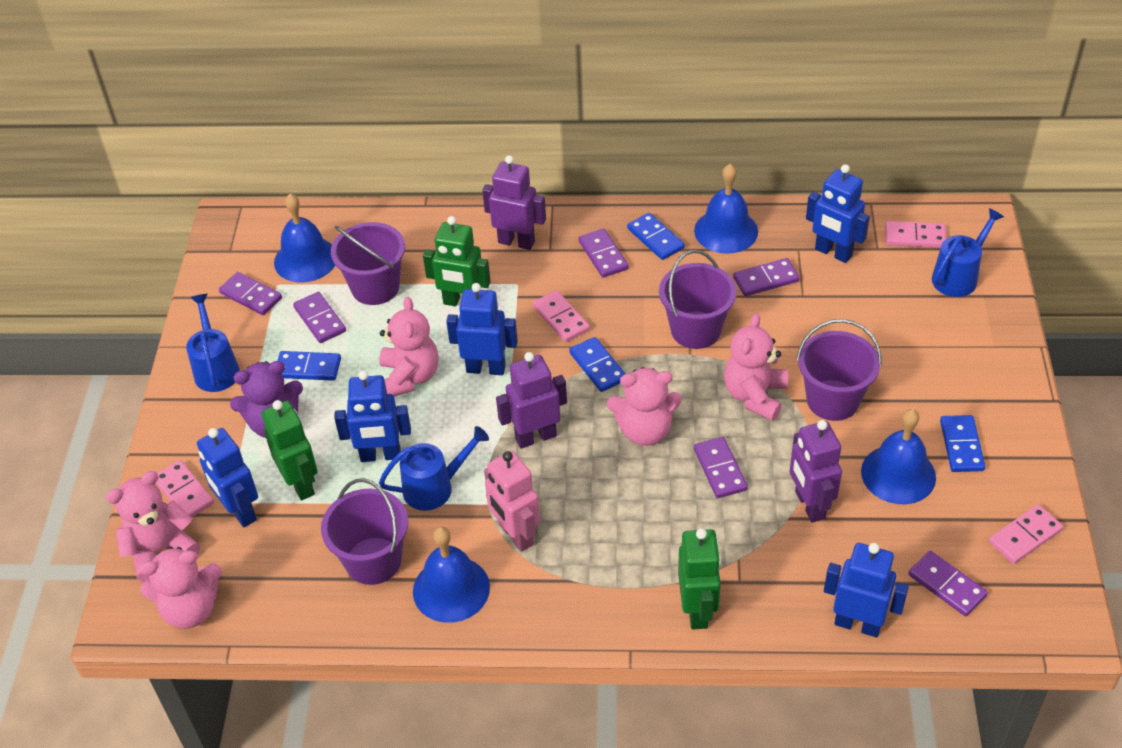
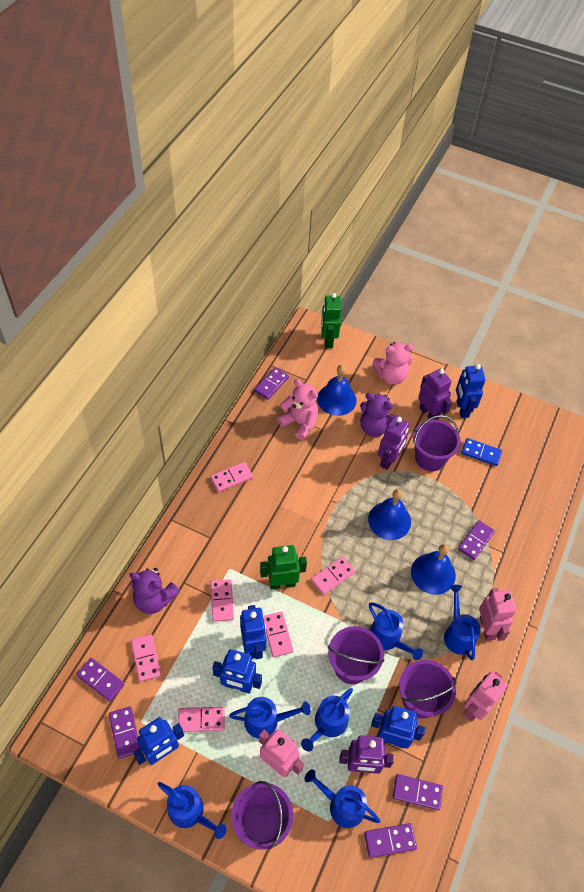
blue bell: 4 -> 3
blue domino: 4 -> 1
blue watering can: 3 -> 6
green robot: 3 -> 2
pink domino: 4 -> 6
pink robot: 1 -> 3
pink teddy bear: 5 -> 2
purple teddy bear: 1 -> 2

